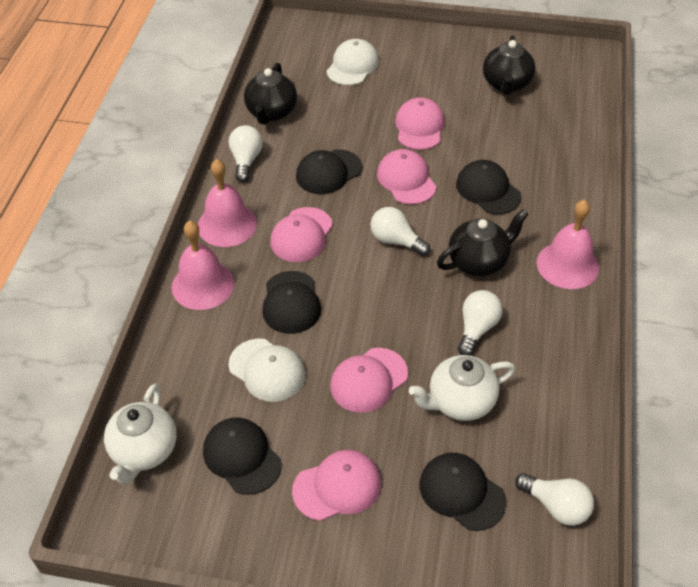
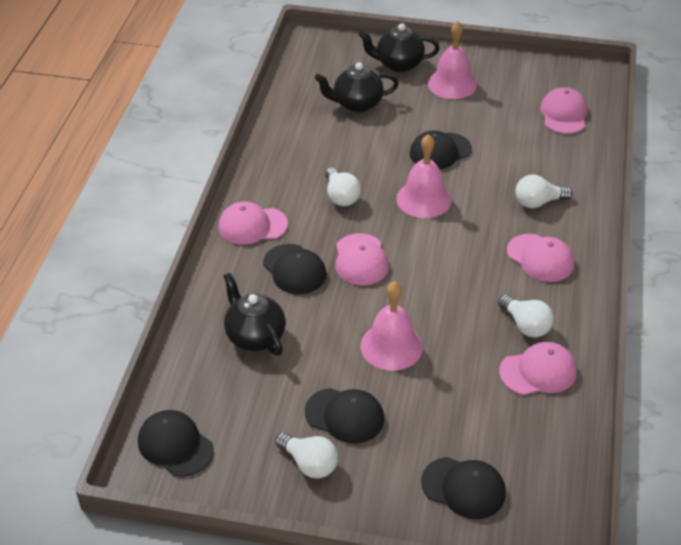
white cap: 2 -> 0
white teapot: 2 -> 0

